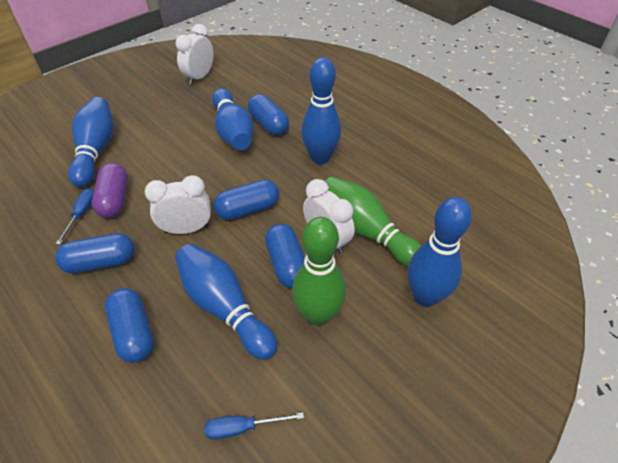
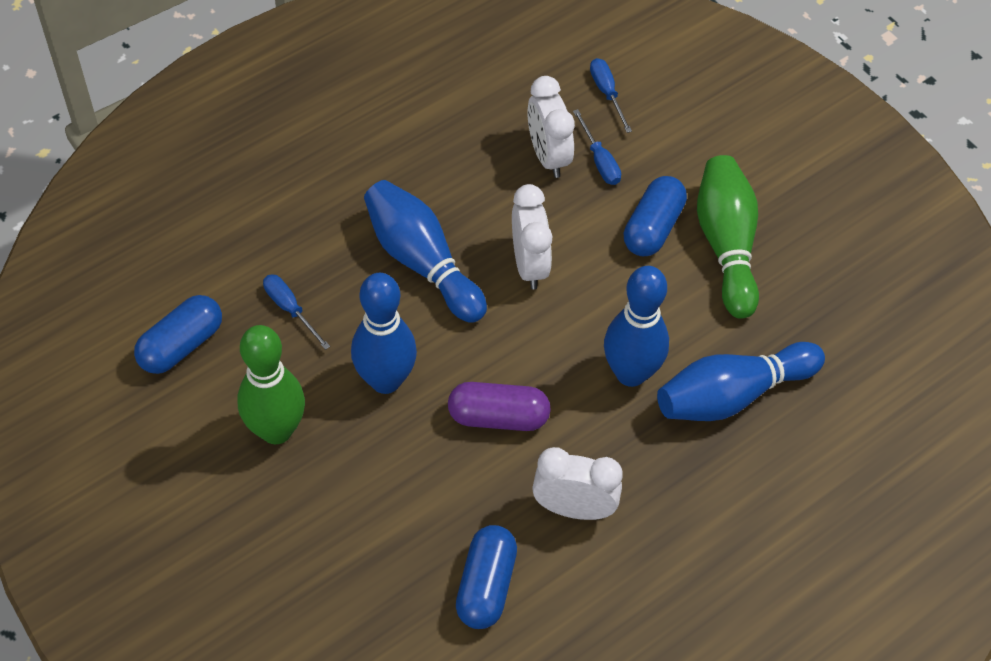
blue bowling pin: 5 -> 4
blue capsule: 5 -> 3
blue screwdriver: 2 -> 3

